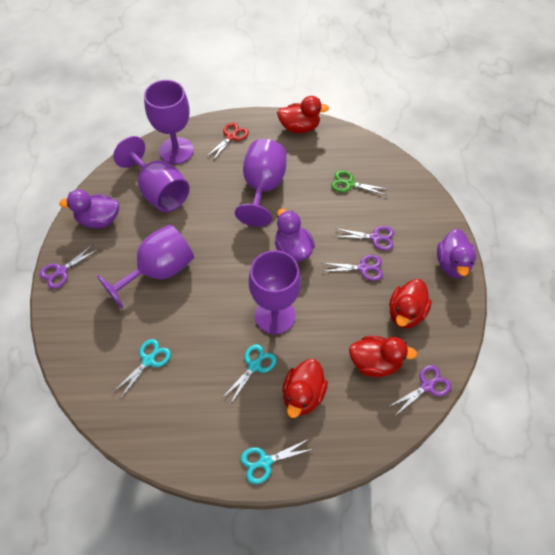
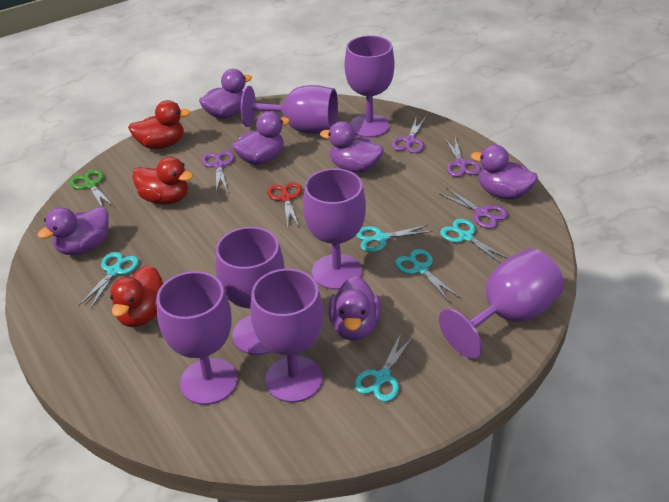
purple duck: 3 -> 6
purple goblet: 5 -> 7
red duck: 4 -> 3
turquoise scissors: 3 -> 5

